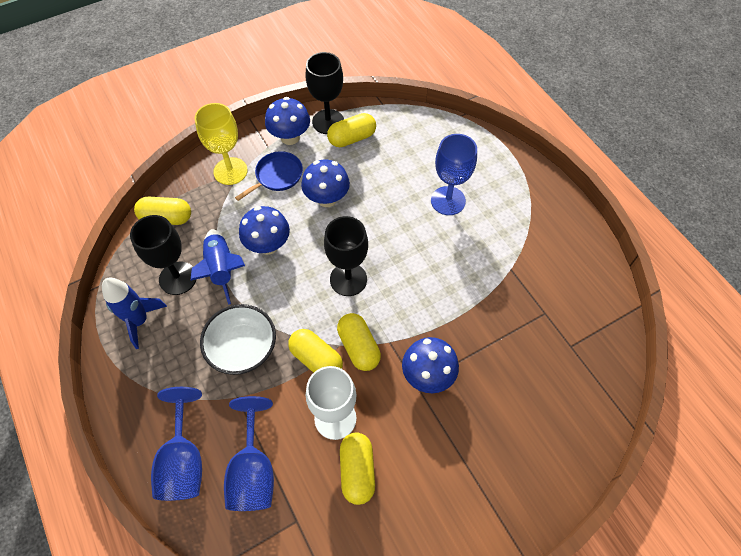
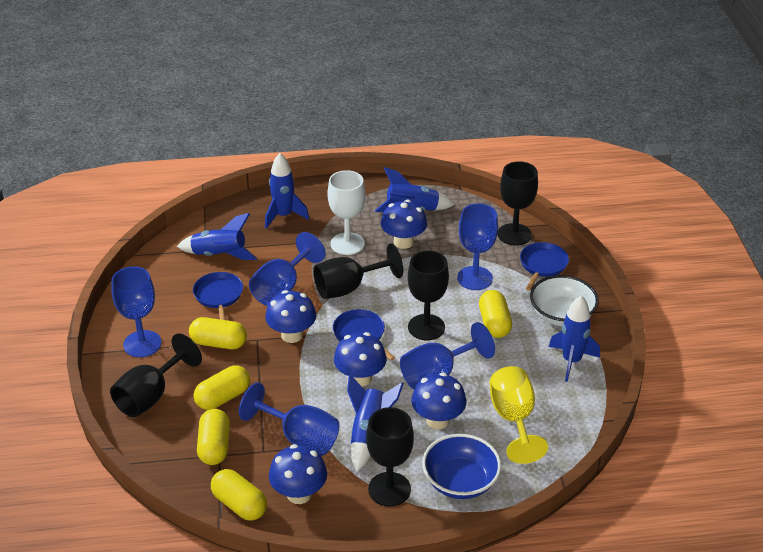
black goblet: 3 -> 5
blue bowl: 0 -> 1
blue goblet: 3 -> 5
blue mushroom: 4 -> 5
blue pan: 1 -> 3
blue rocket: 2 -> 5

